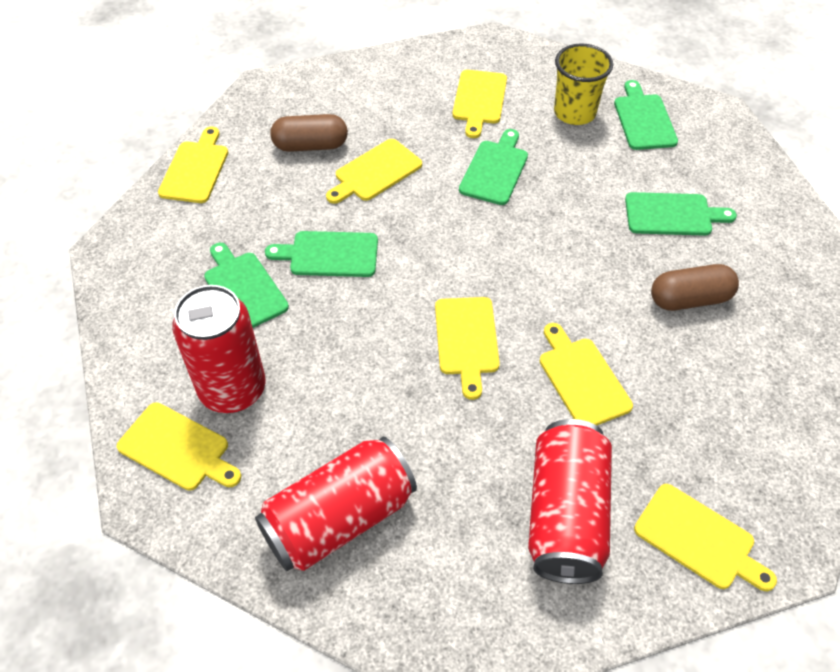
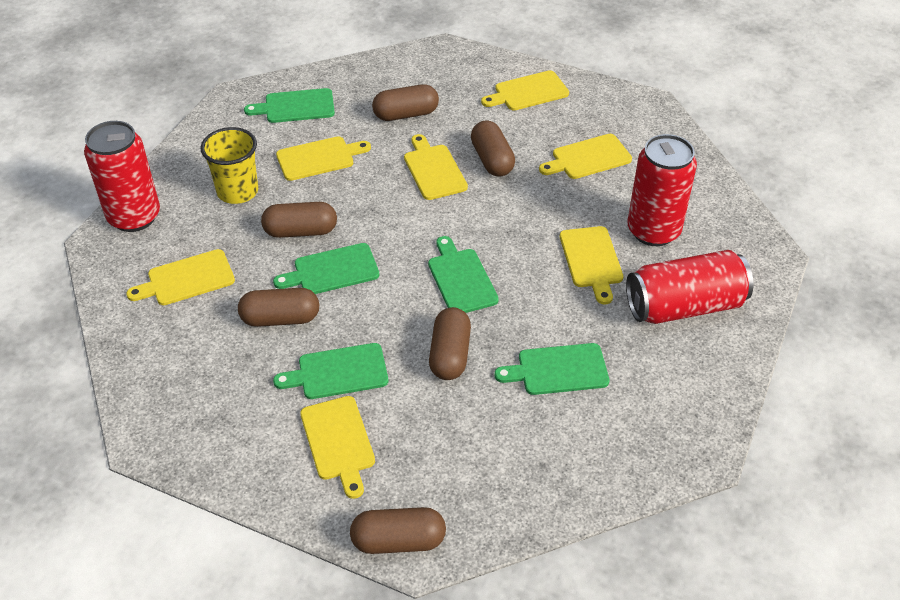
brown capsule: 2 -> 6

